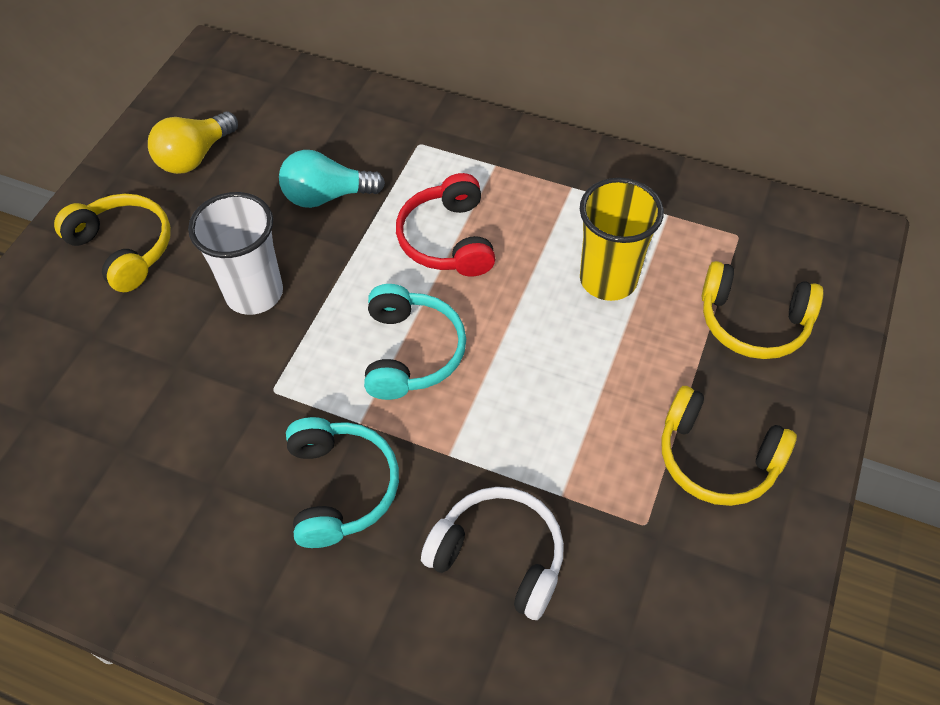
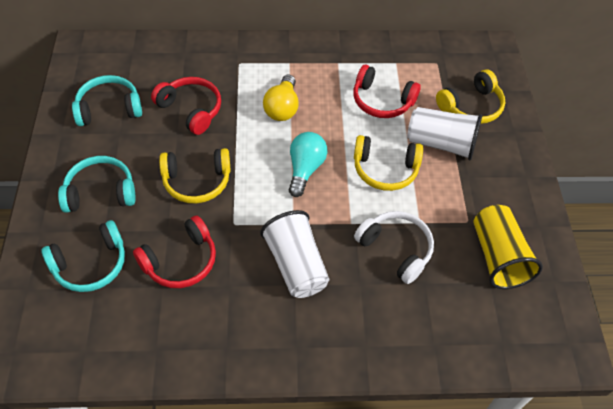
red headphones: 1 -> 3
turquoise headphones: 2 -> 3
white cup: 1 -> 2

